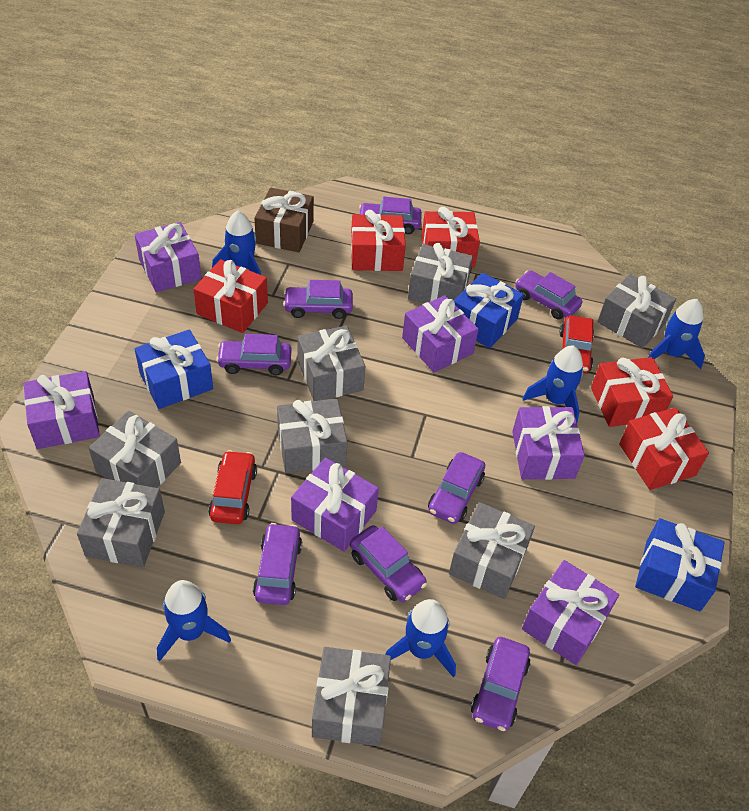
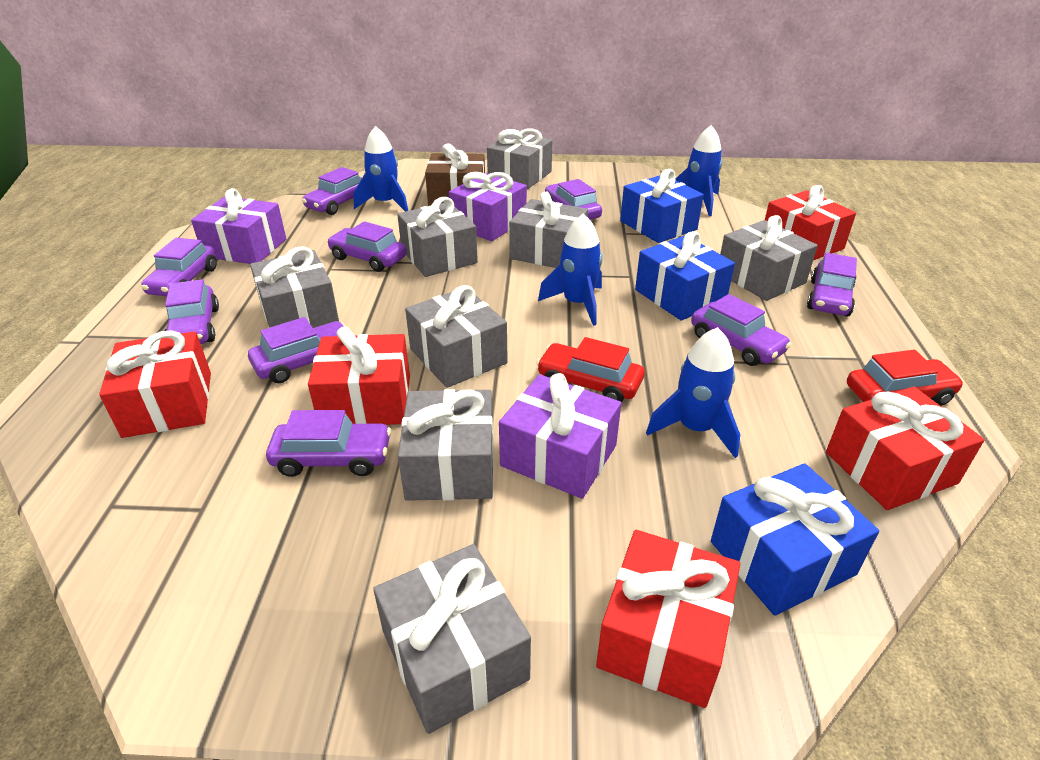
blue rocket: 5 -> 4
purple car: 8 -> 9
purple gift: 6 -> 3

